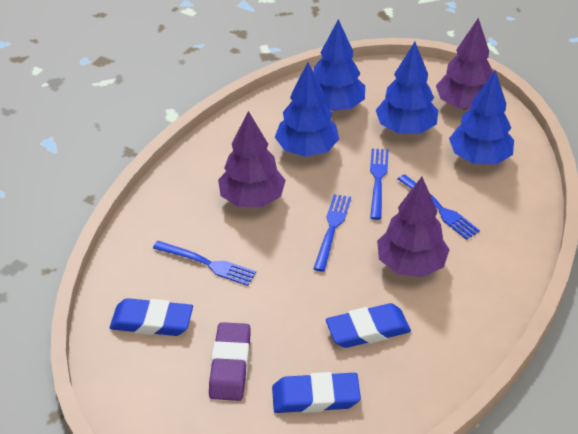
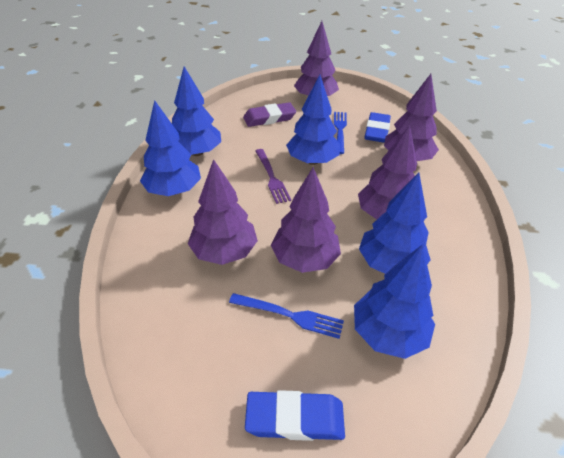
blue eraser: 3 -> 2
blue fork: 4 -> 2
blue tree: 4 -> 5
purple fork: 0 -> 1
purple tree: 3 -> 5

